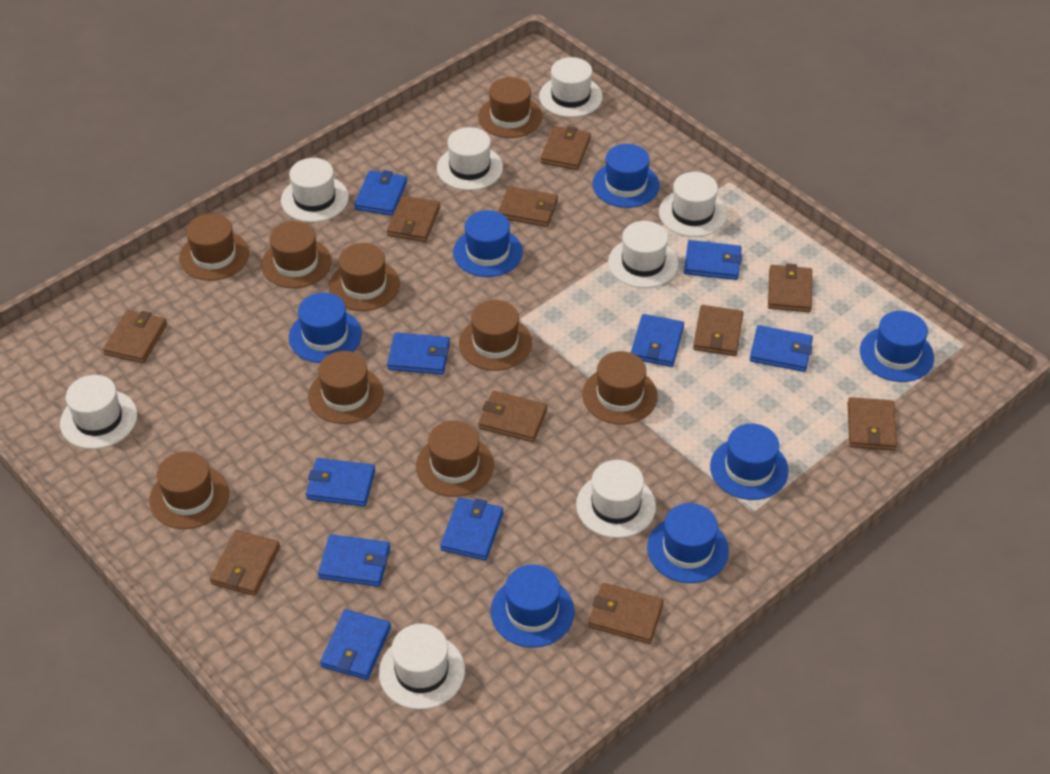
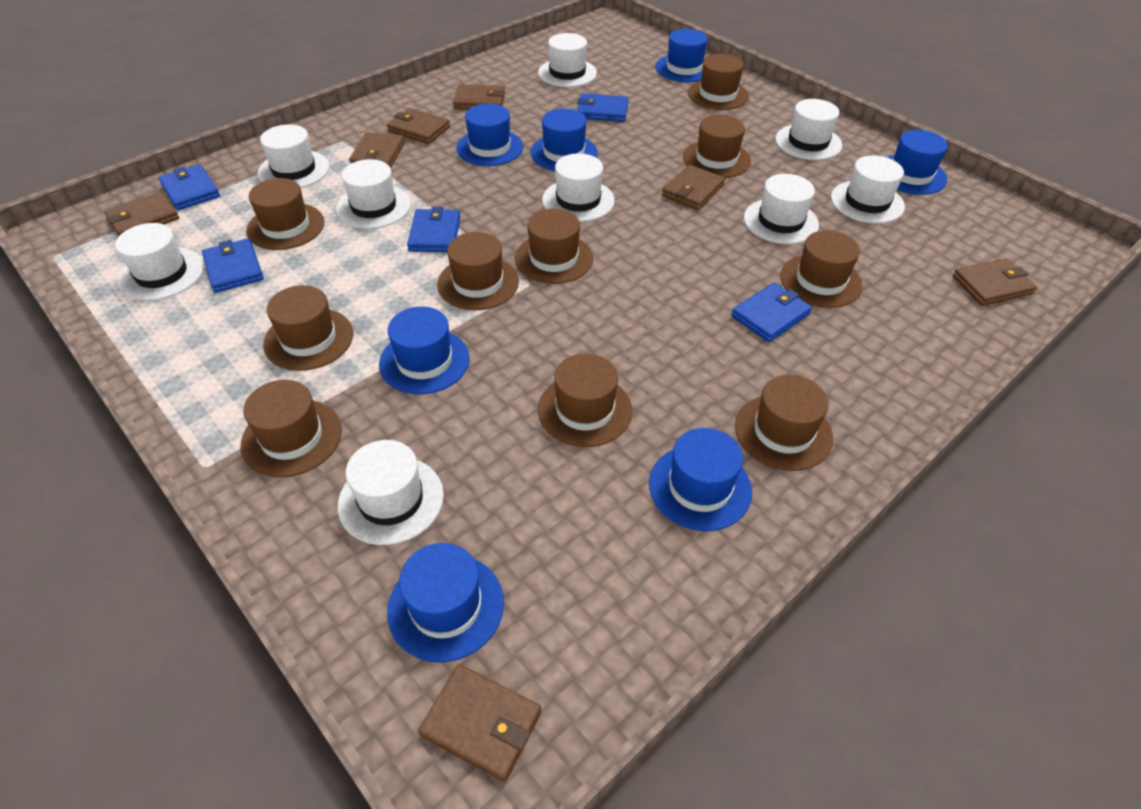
blue wallet: 9 -> 5
brown hat: 9 -> 10
brown wallet: 10 -> 7
white hat: 8 -> 9

